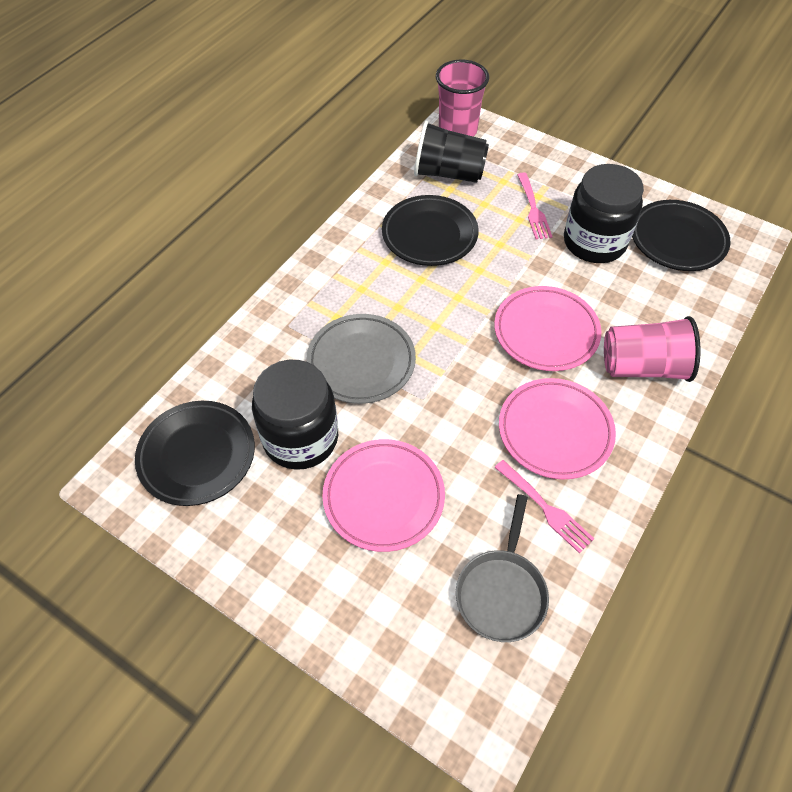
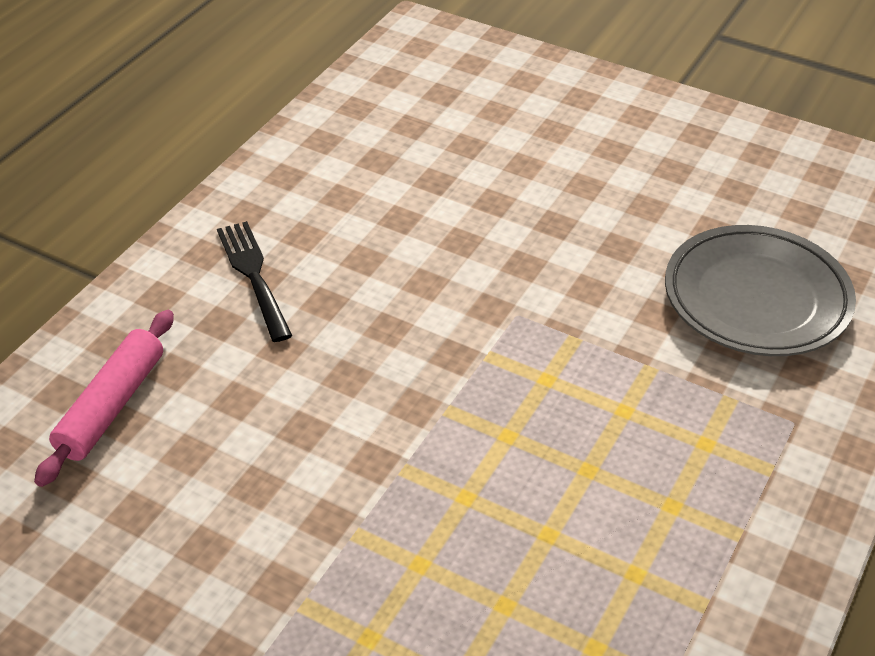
black cup: 1 -> 0
black fork: 0 -> 1
black jar: 2 -> 0
black plate: 3 -> 0
grey pan: 1 -> 0
pink cup: 2 -> 0
pink fork: 2 -> 0
pink plate: 3 -> 0
pink rolling pin: 0 -> 1

